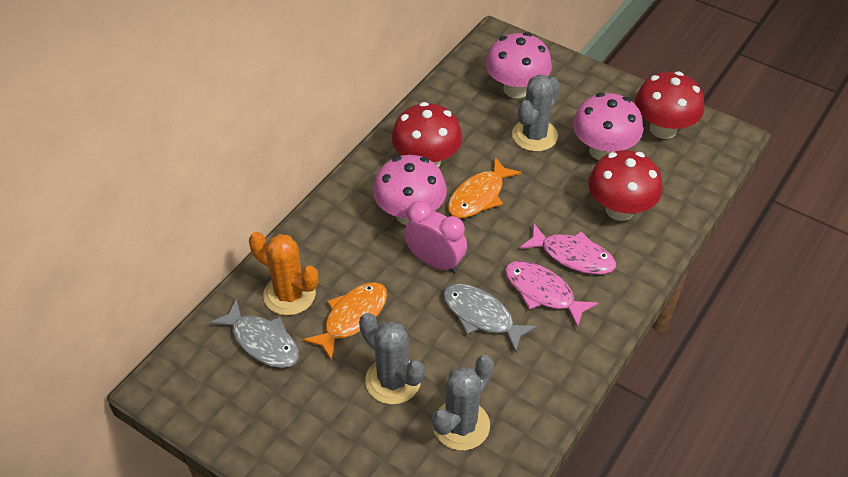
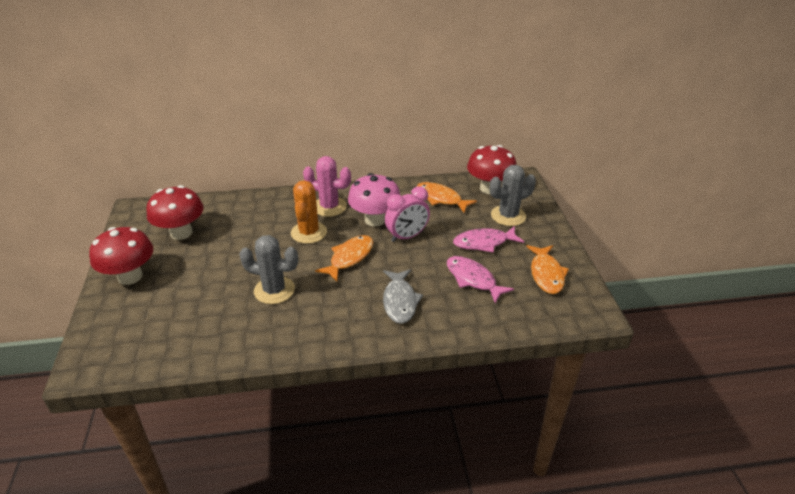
grey cactus: 3 -> 2
grey fish: 2 -> 1
orange fish: 2 -> 3
pink cactus: 0 -> 1
pink mushroom: 3 -> 1

